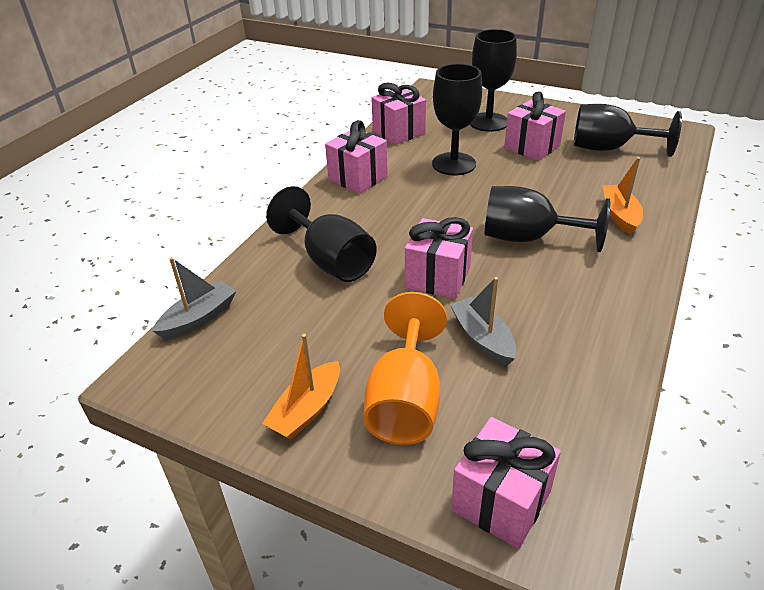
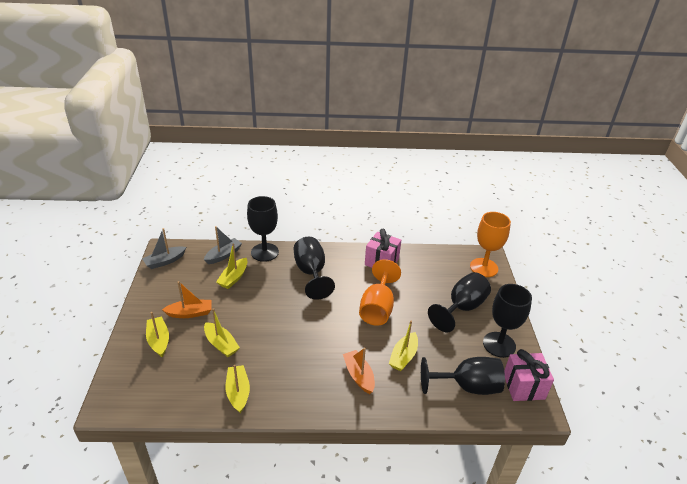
orange goblet: 1 -> 2
pink gift: 5 -> 2
yellow boat: 0 -> 5

